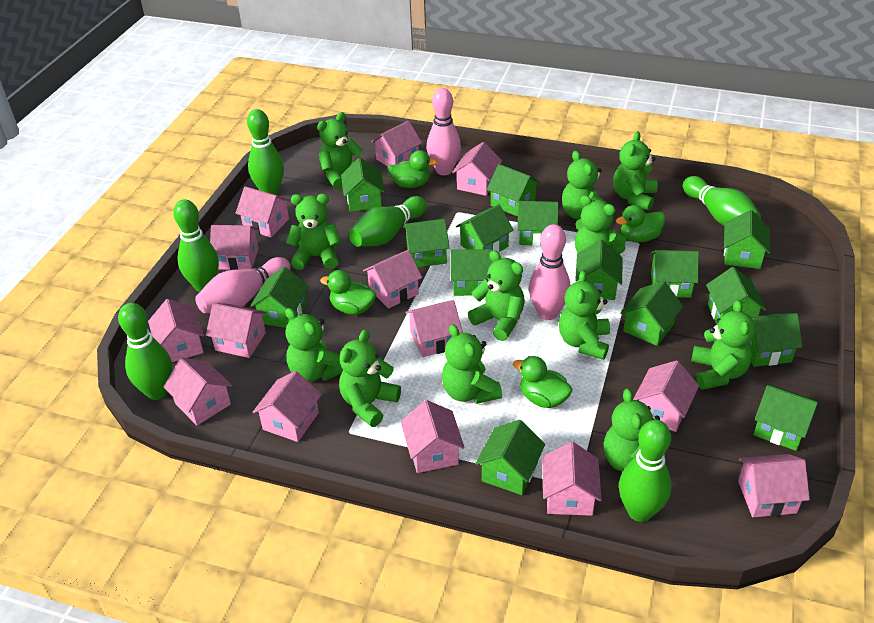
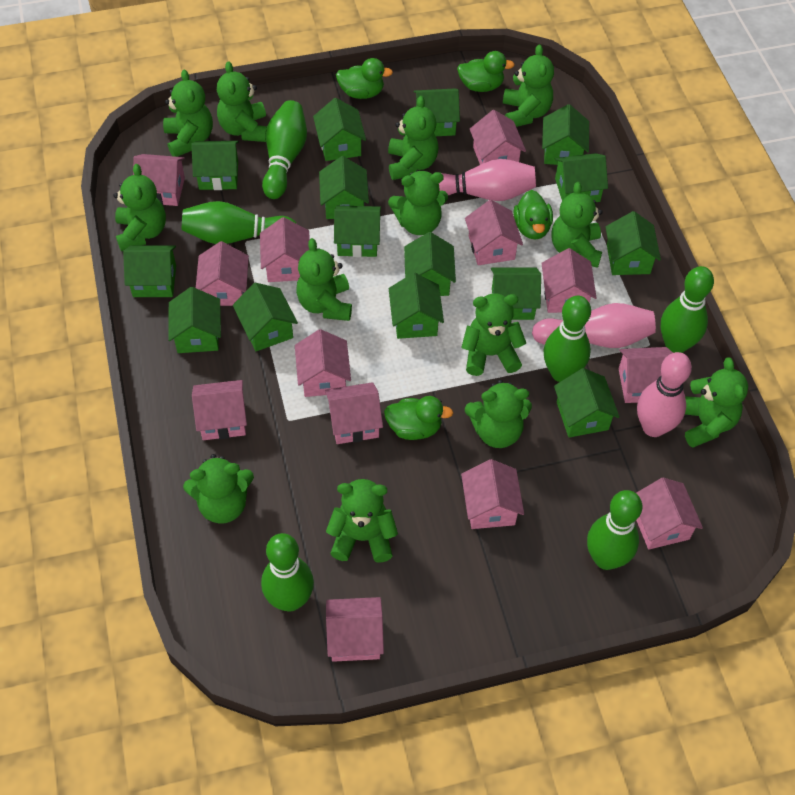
green teddy bear: 12 -> 13
pink house: 14 -> 13

